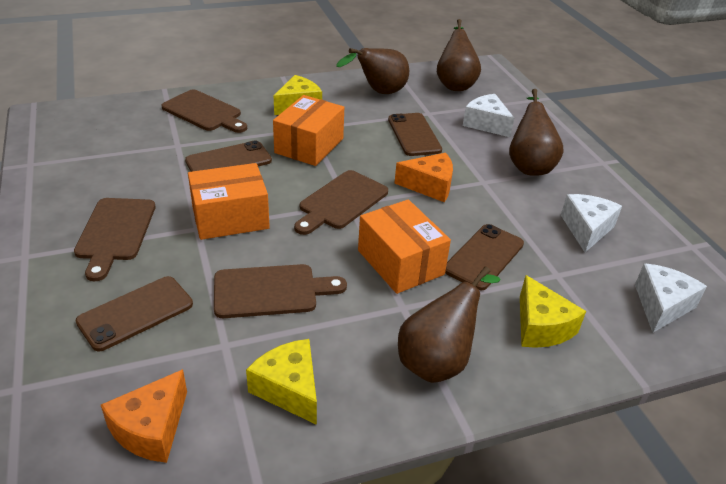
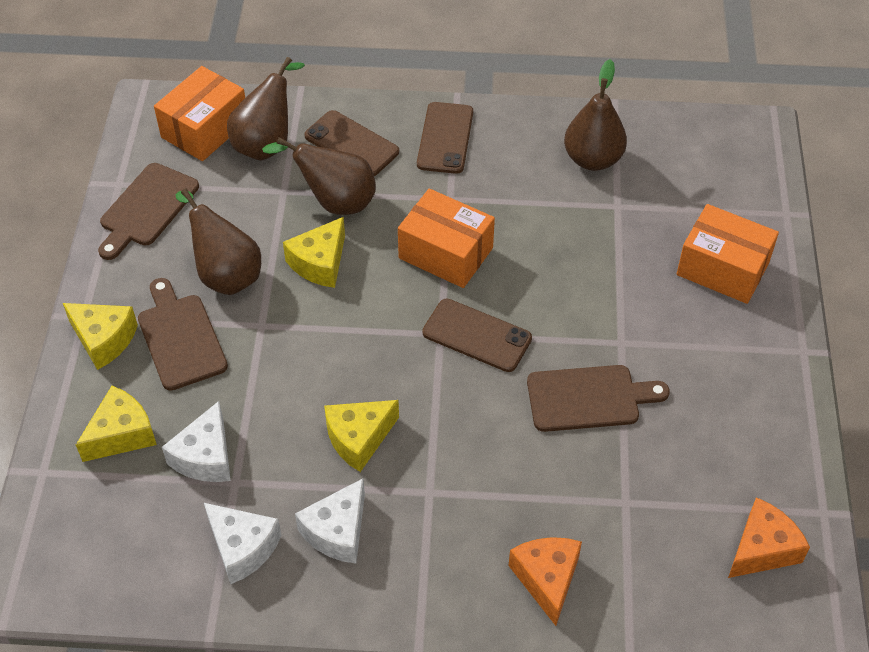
brown cutting board: 4 -> 3
brown phone: 4 -> 3
yellow cheese: 3 -> 4

